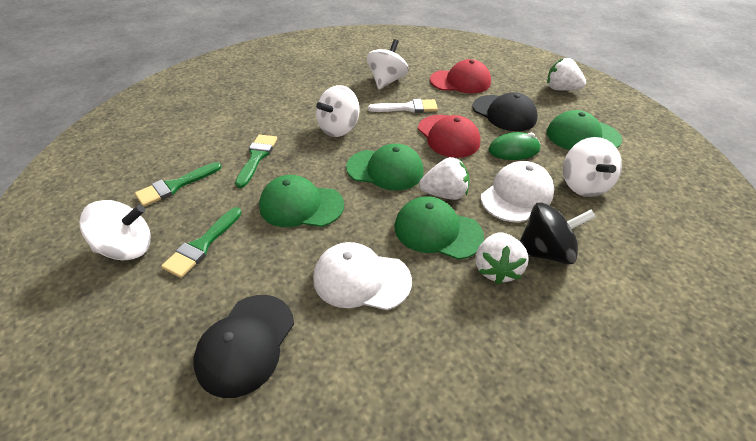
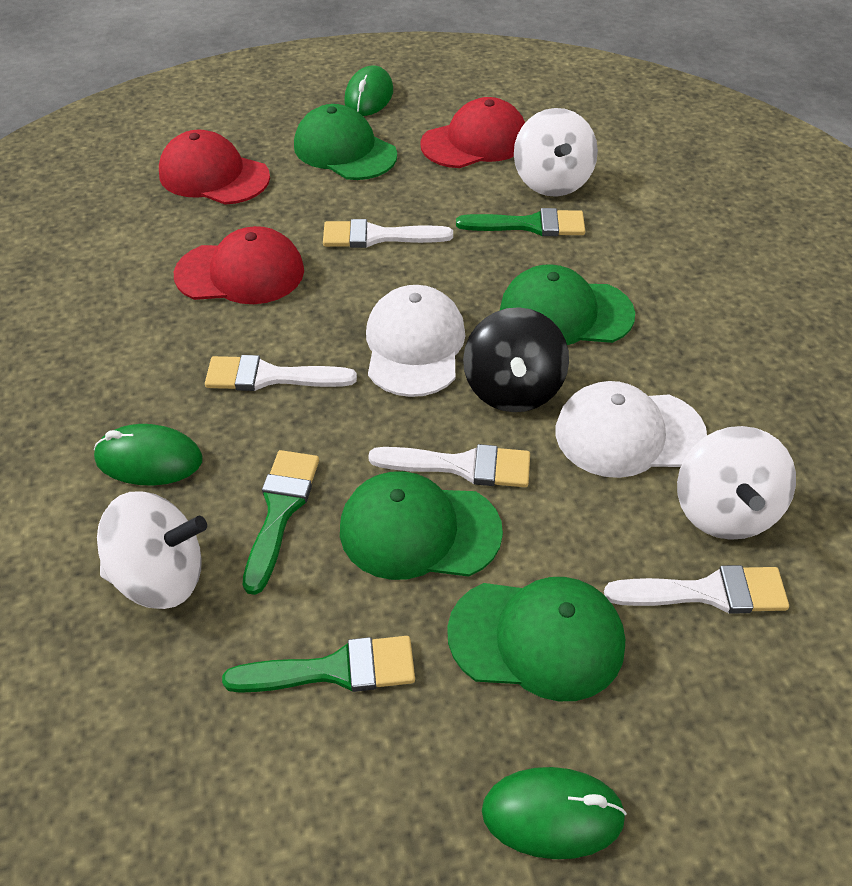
black cap: 2 -> 0
green mouse: 1 -> 3
red cap: 2 -> 3
white brush: 1 -> 4
white spinning top: 4 -> 3
white strawberry: 3 -> 0

